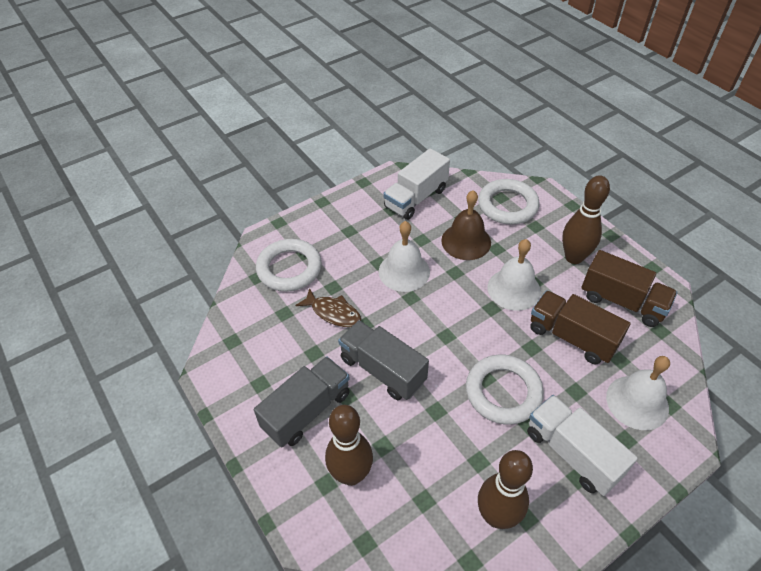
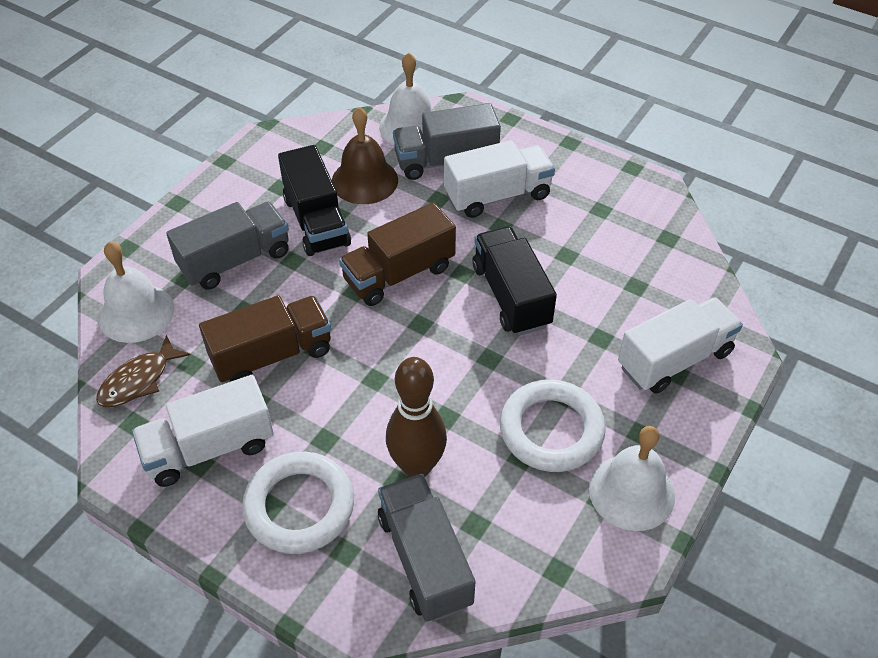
black truck: 0 -> 2
brown bowling pin: 3 -> 1
grey truck: 2 -> 3
white ring: 3 -> 2
white truck: 2 -> 3

